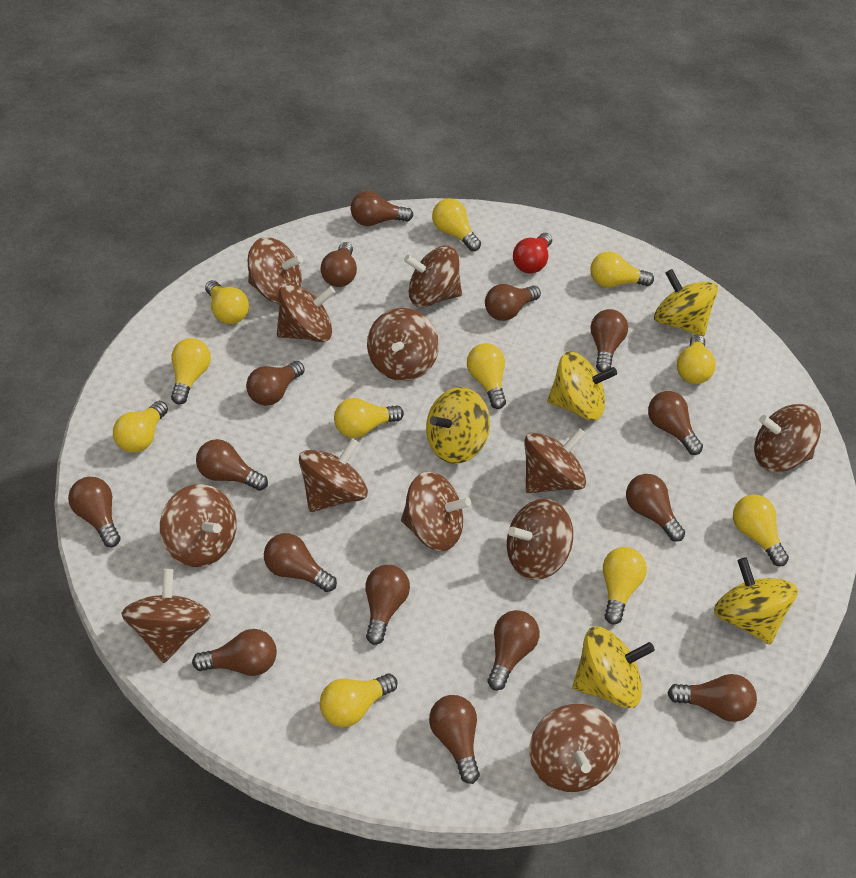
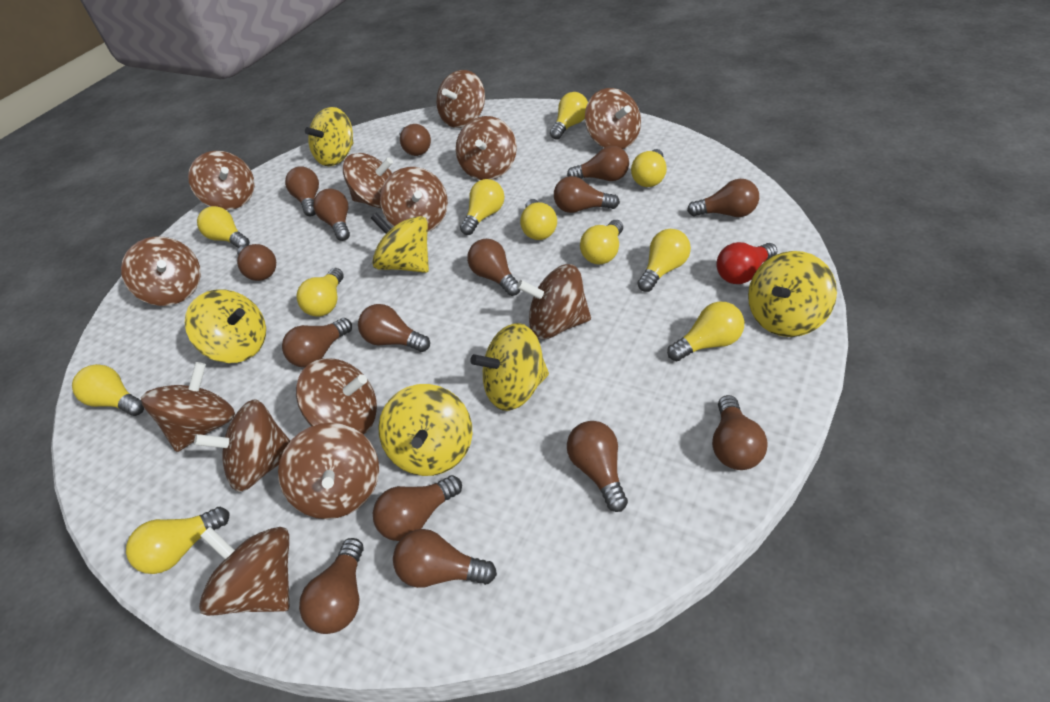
brown spinning top: 12 -> 13
yellow spinning top: 5 -> 6

